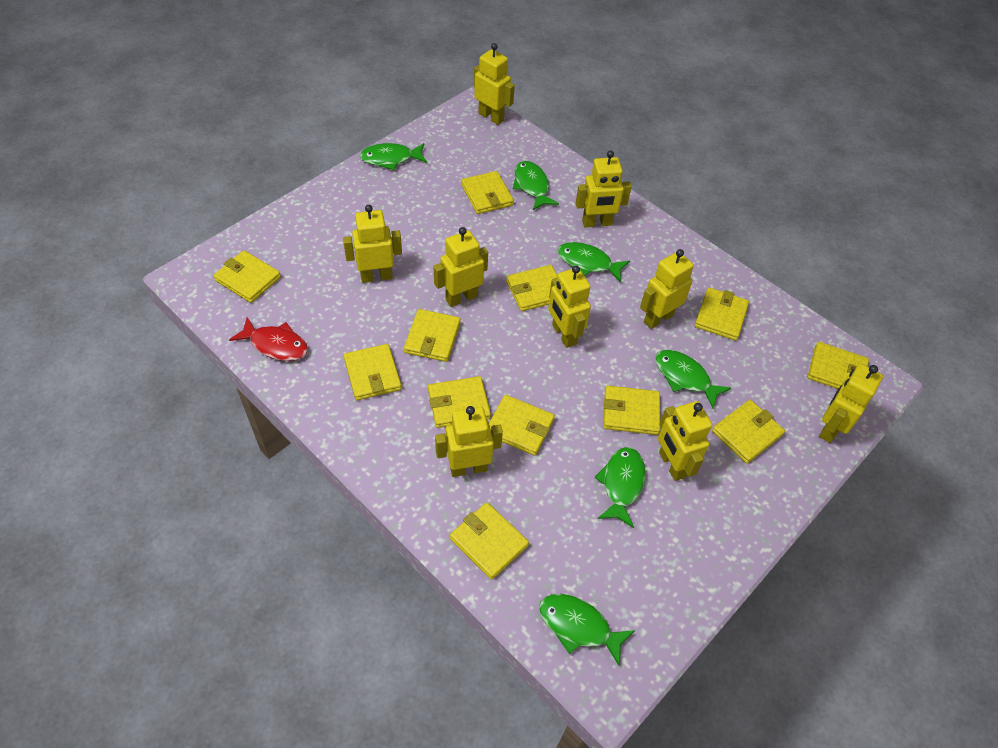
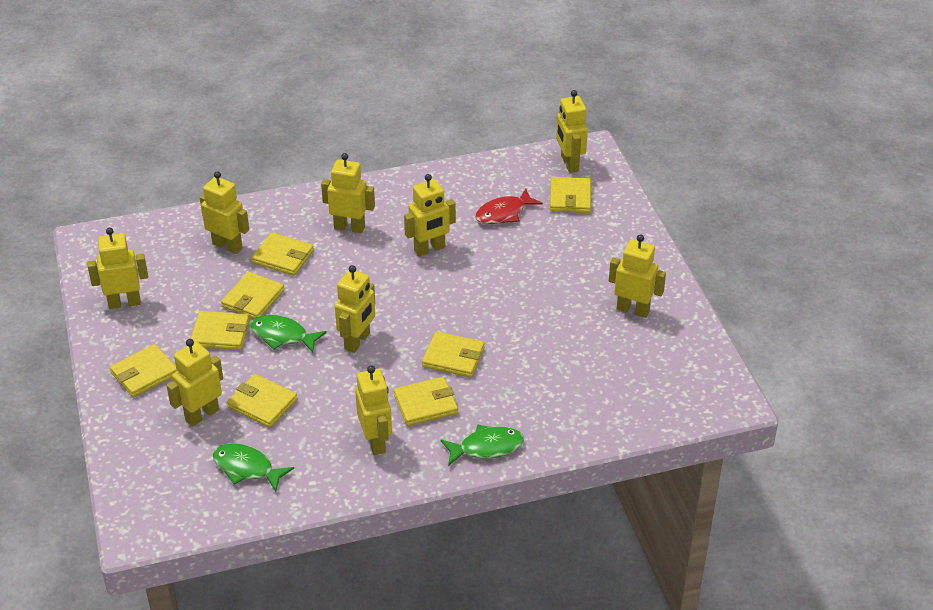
green fish: 6 -> 3
yellow wallet: 12 -> 8

